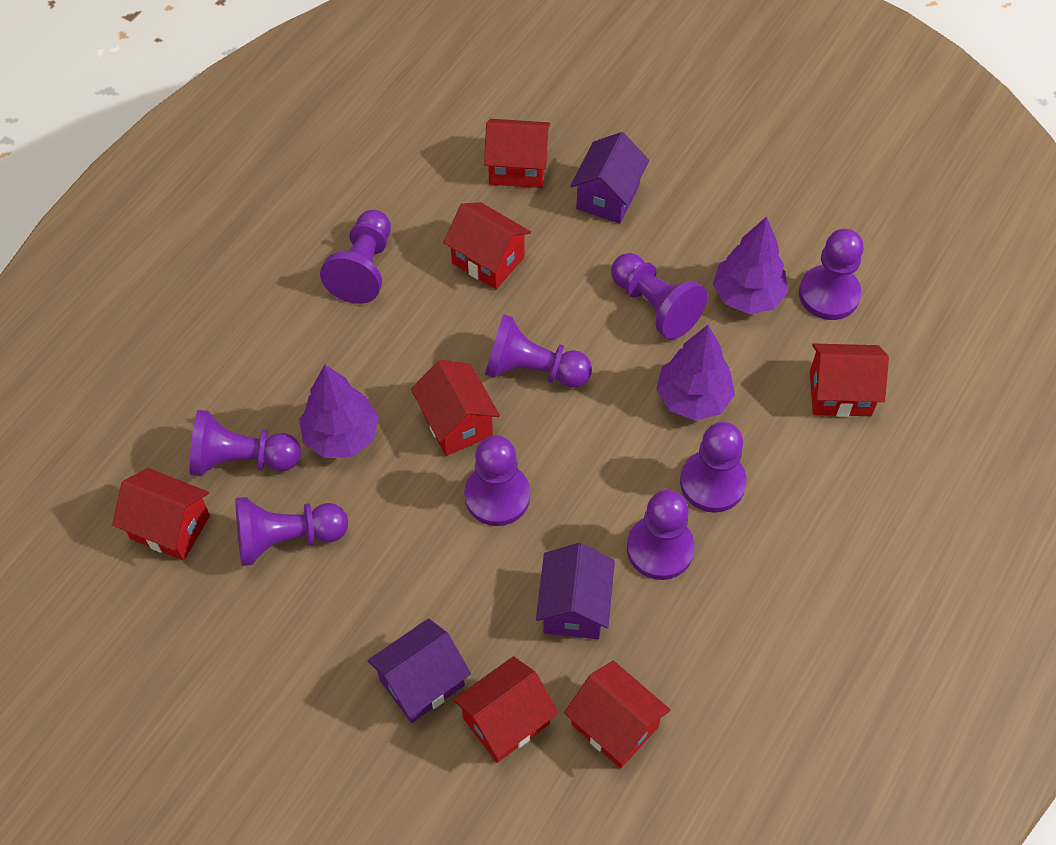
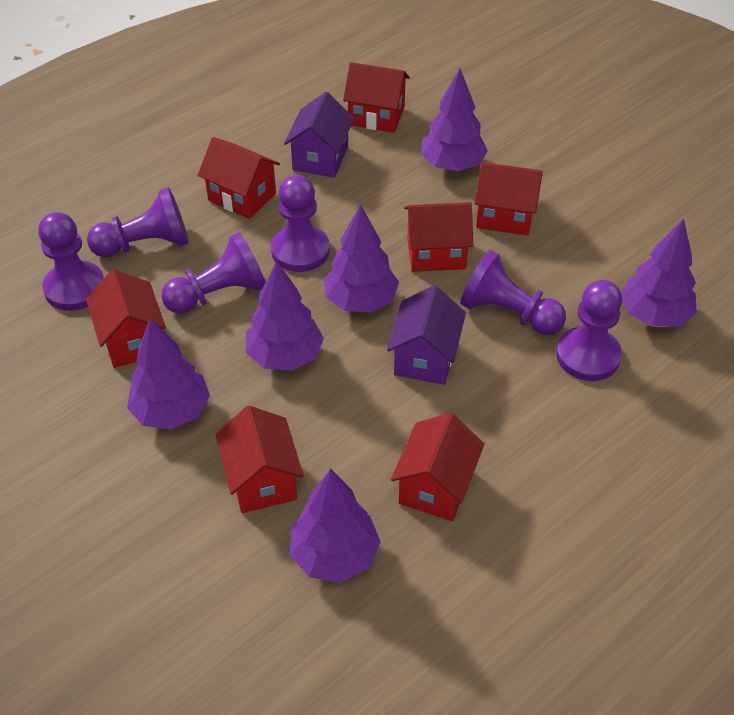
purple house: 3 -> 2
purple pawn: 9 -> 6
purple tree: 3 -> 6

